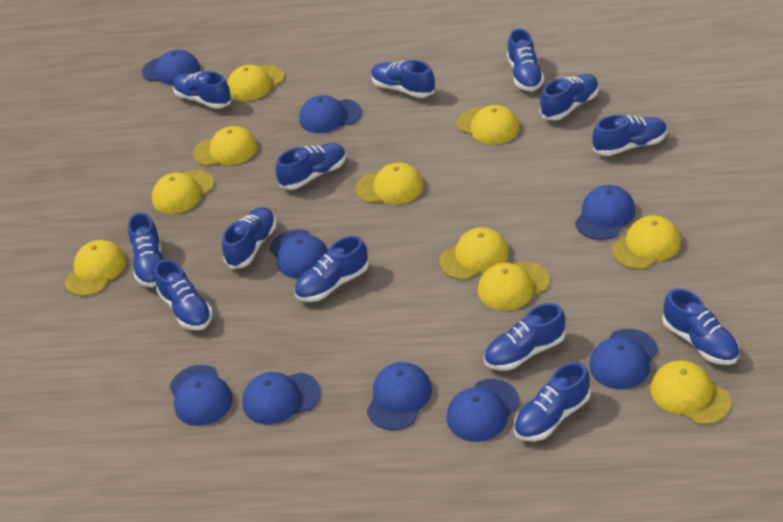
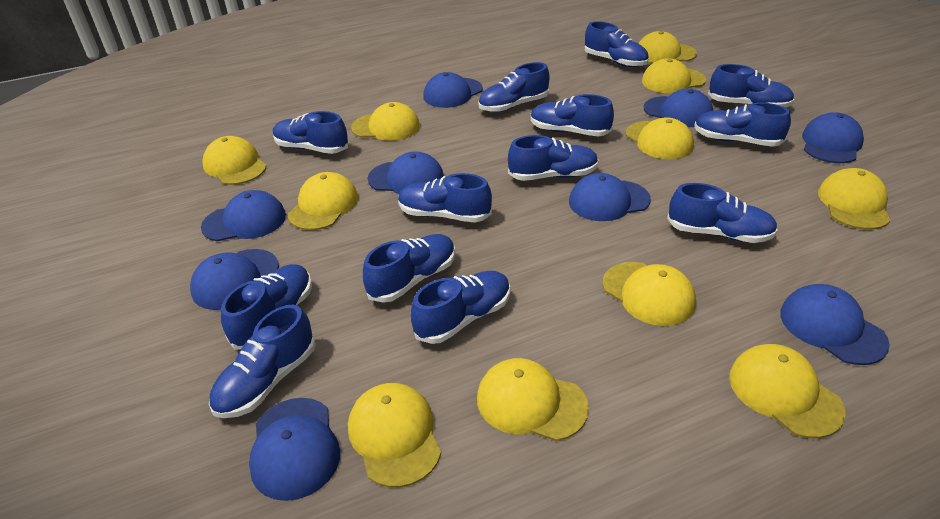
yellow cap: 10 -> 11

